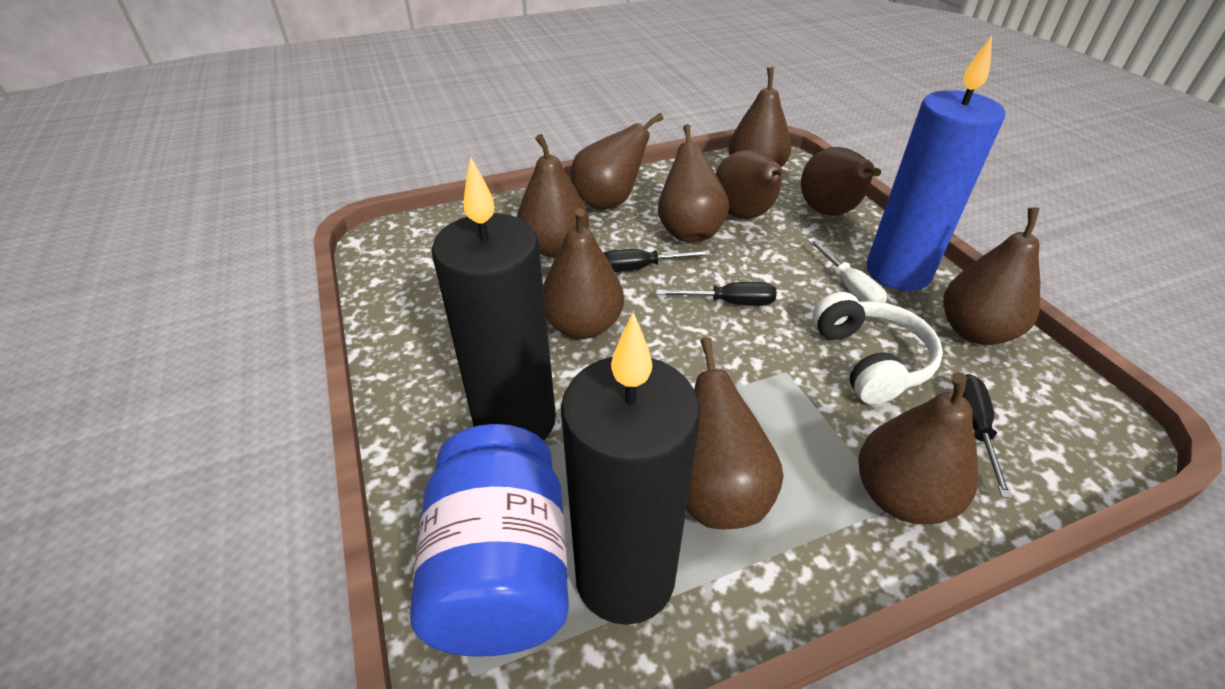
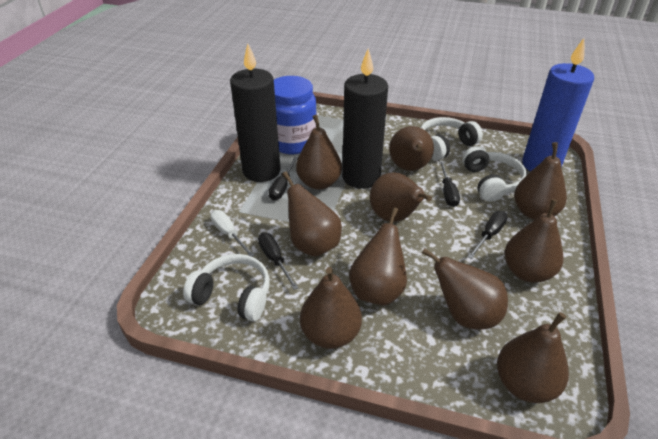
black screwdriver: 3 -> 4
white headphones: 1 -> 3

